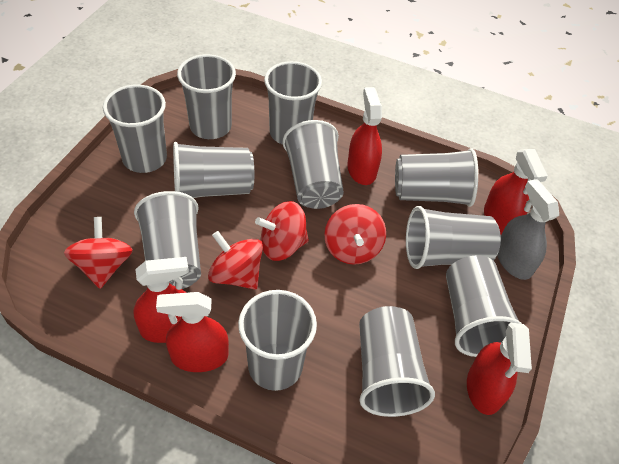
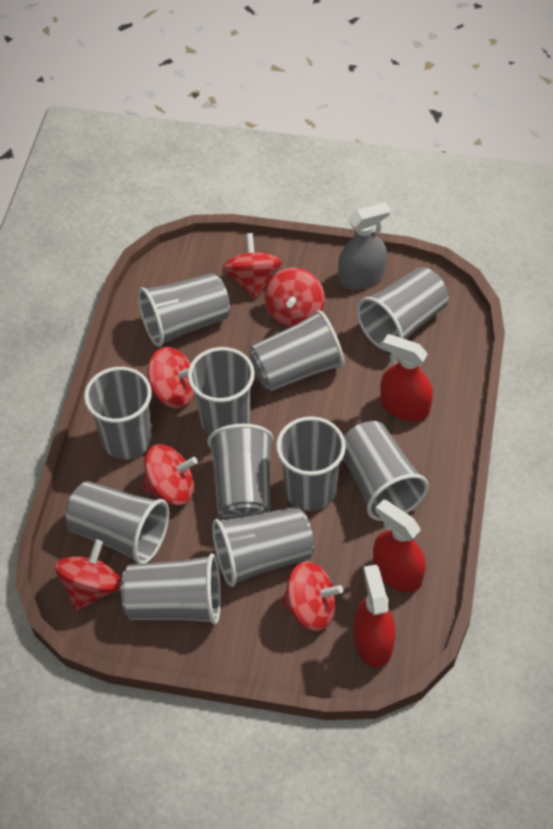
red spinning top: 4 -> 6
red spray bottle: 5 -> 3

